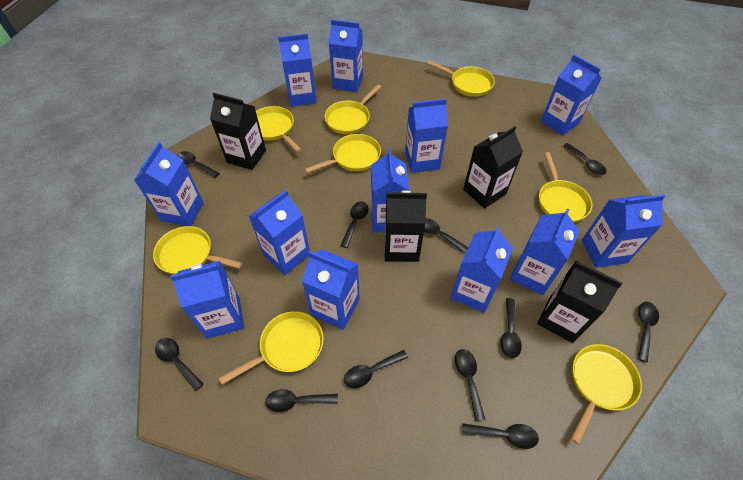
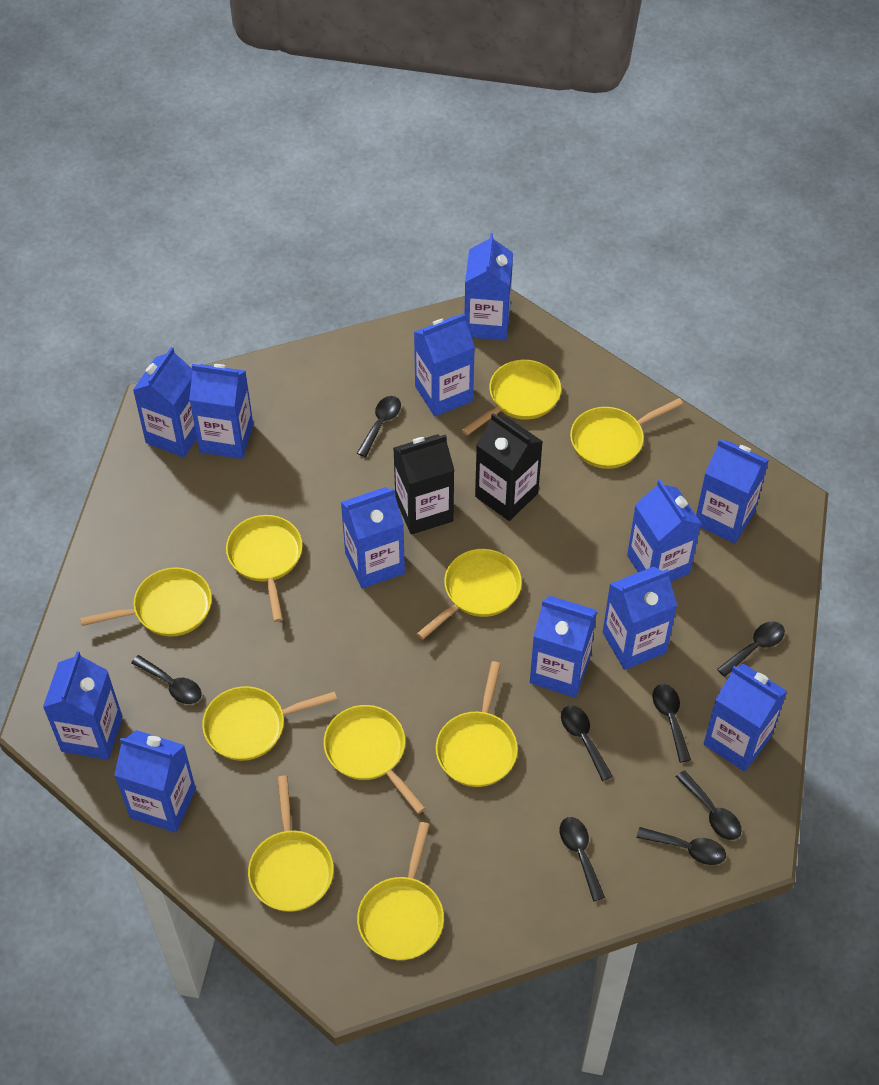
black carton: 4 -> 2
black spoon: 11 -> 8
yellow pan: 8 -> 10

